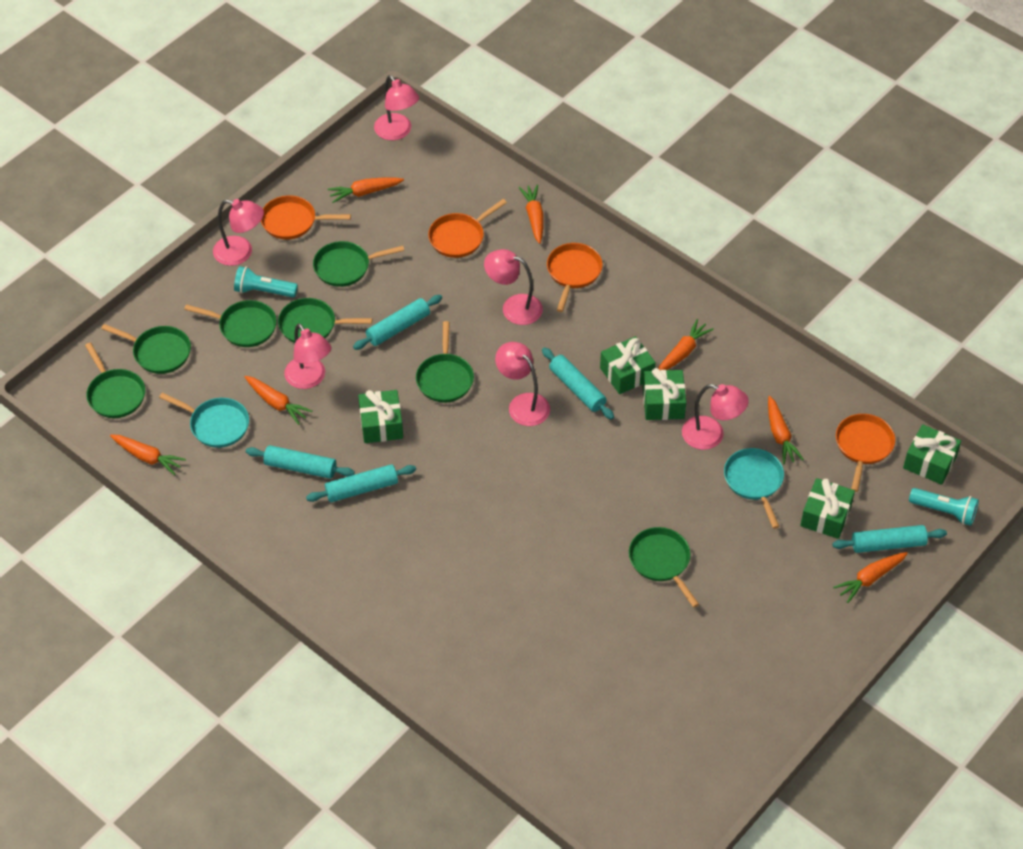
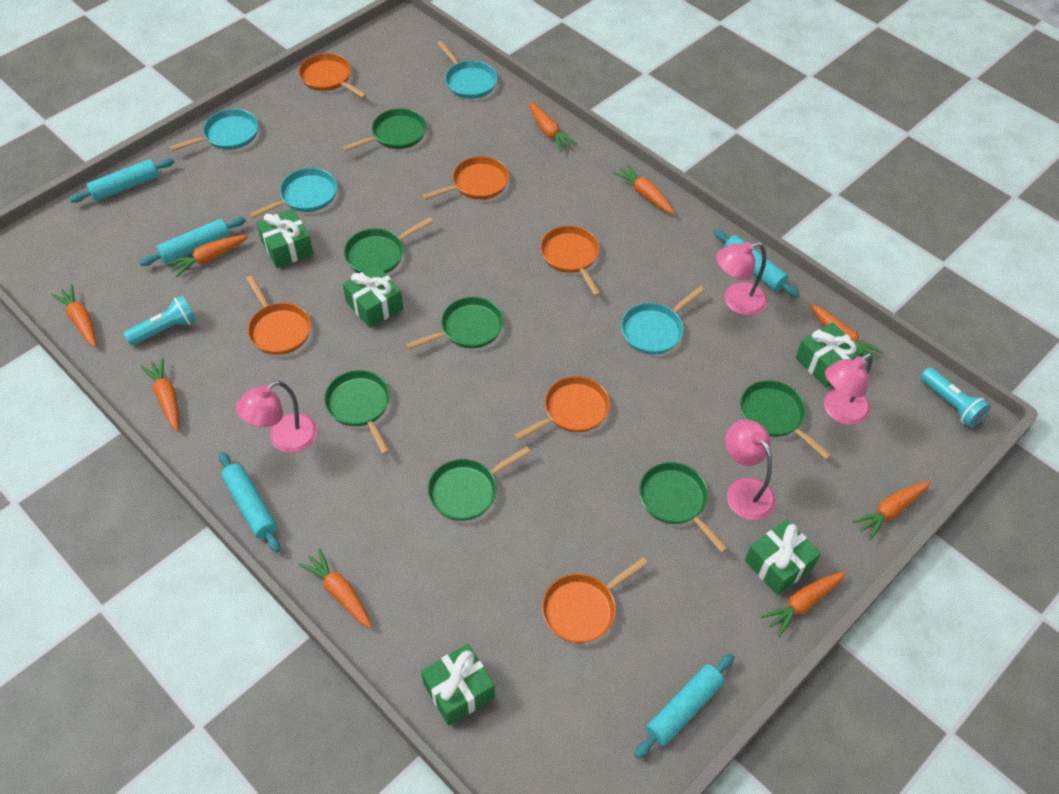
orange carrot: 7 -> 9
orange pan: 4 -> 6
pink lamp: 6 -> 4
turquoise pan: 2 -> 4

